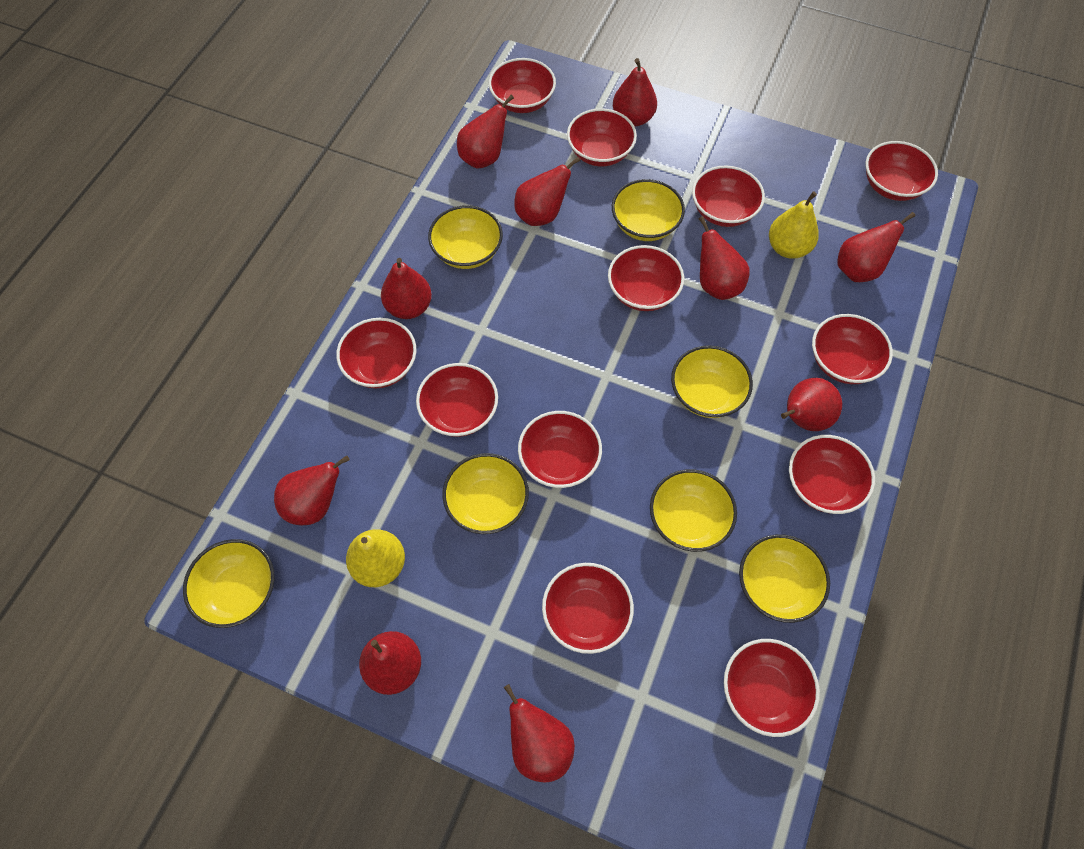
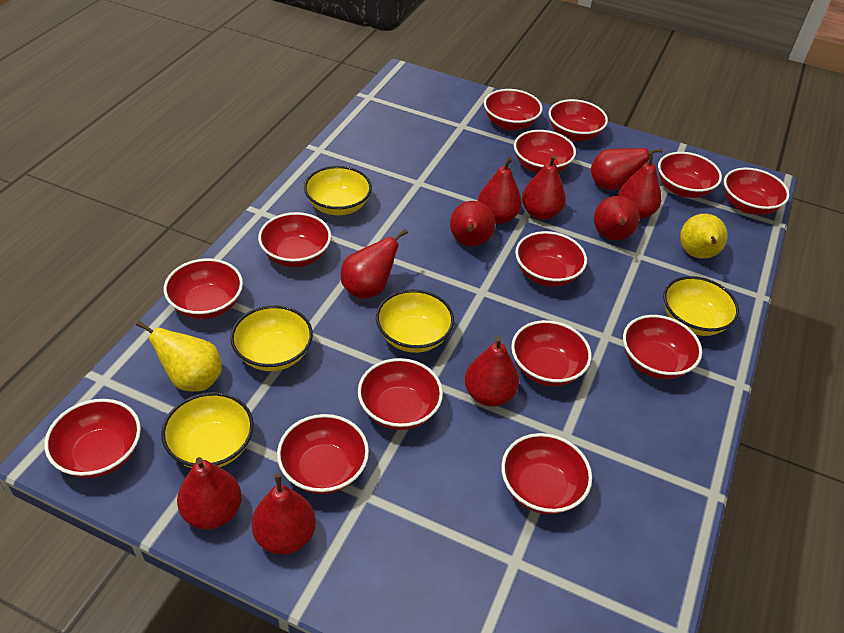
red bowl: 12 -> 14
yellow bowl: 7 -> 5

